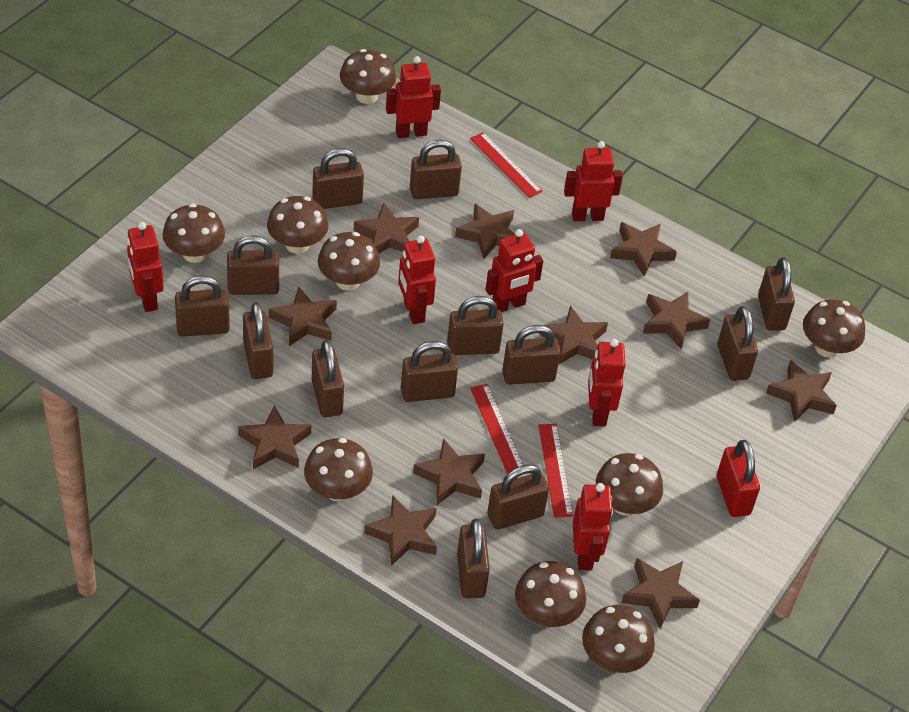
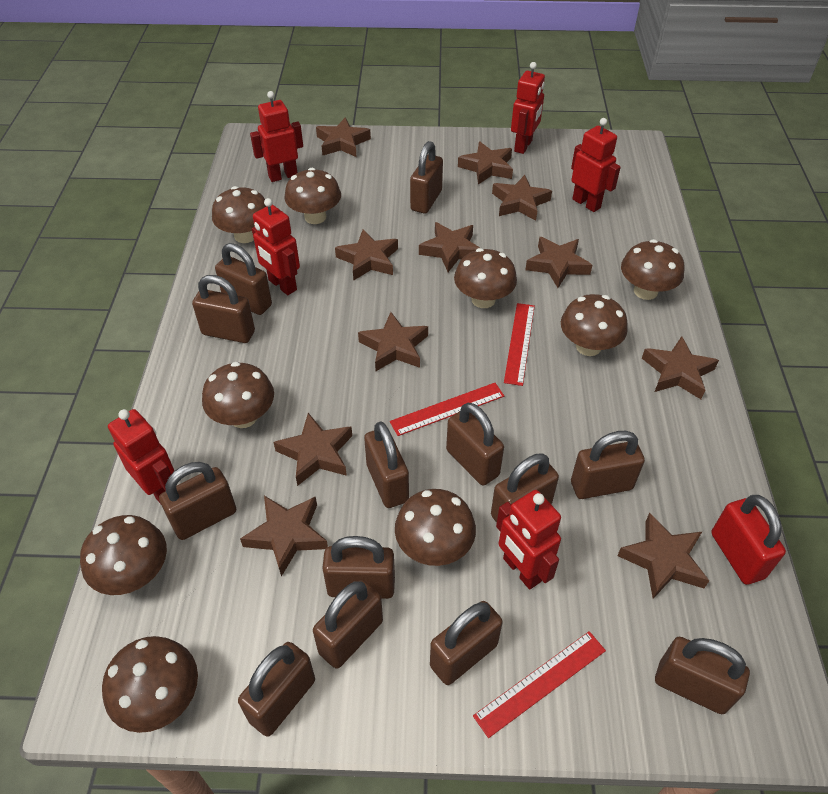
red robot: 7 -> 6

